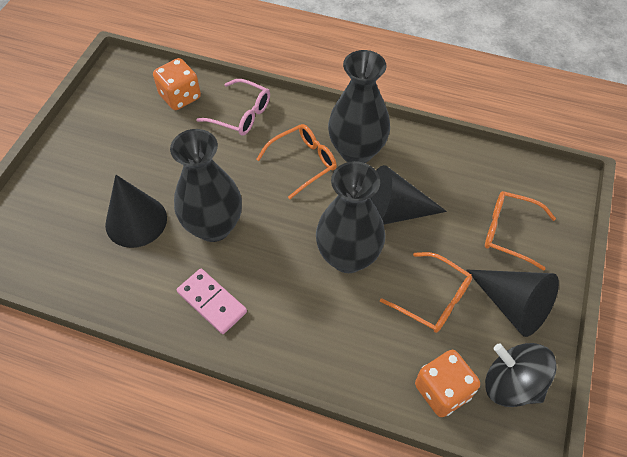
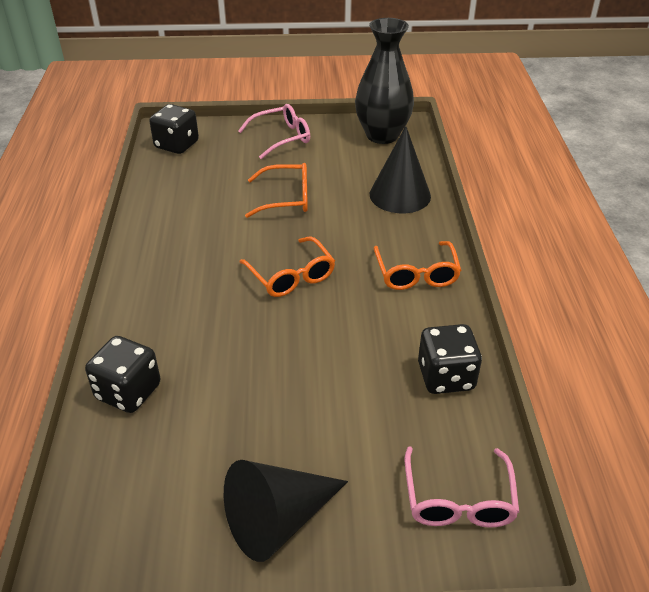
black cone: 3 -> 2
black dice: 0 -> 3
black spinning top: 1 -> 0
black vase: 3 -> 1
orange dice: 2 -> 0
pink domino: 1 -> 0
pink glasses: 1 -> 2

